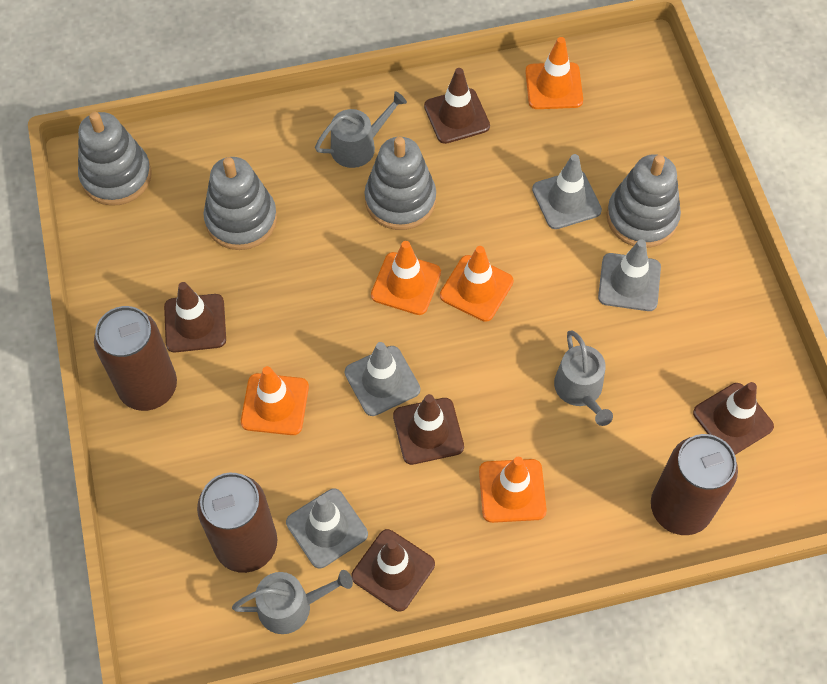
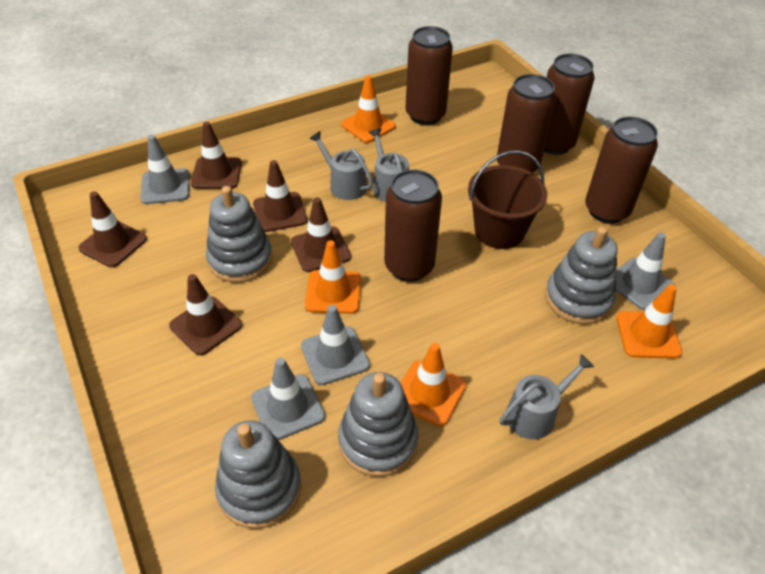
brown bucket: 0 -> 1
brown can: 3 -> 5
orange traffic cone: 5 -> 4

